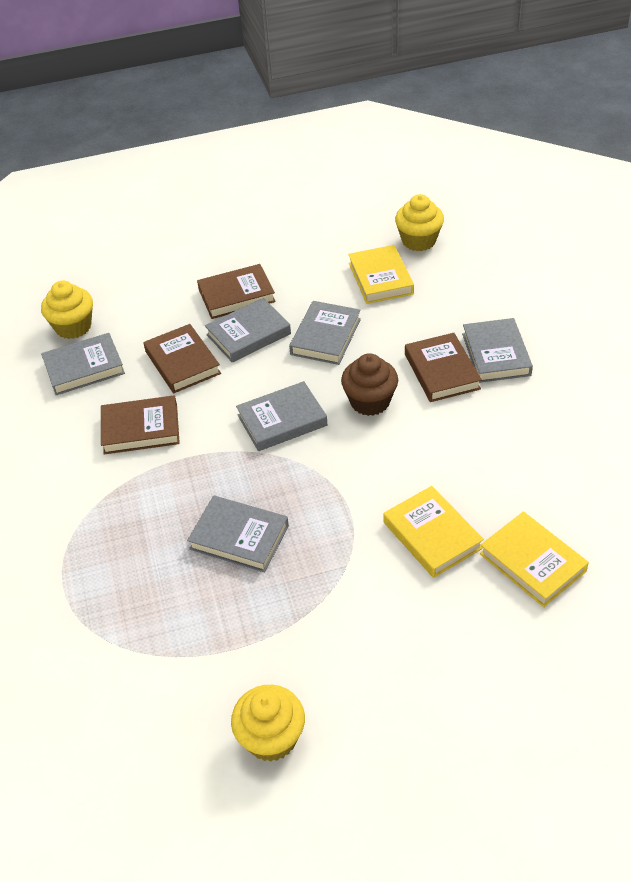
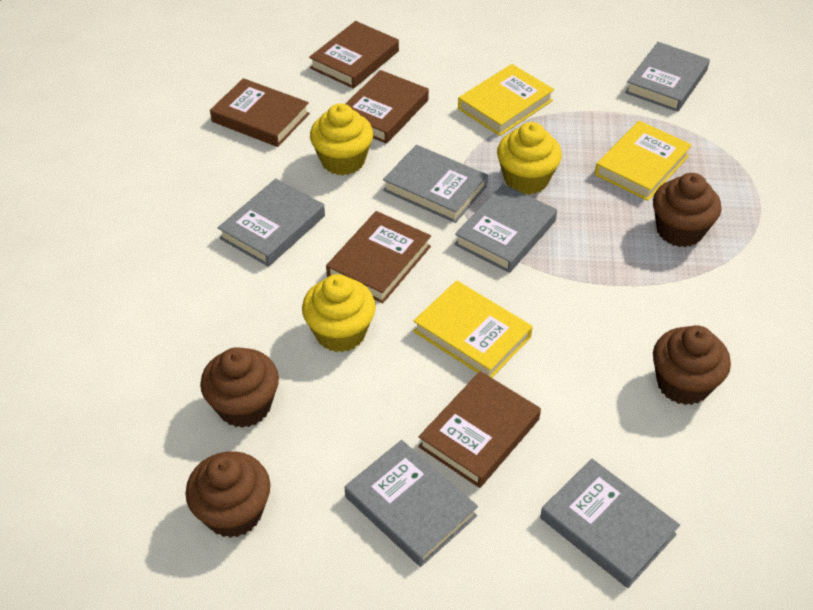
brown book: 4 -> 5
brown cupcake: 1 -> 4

